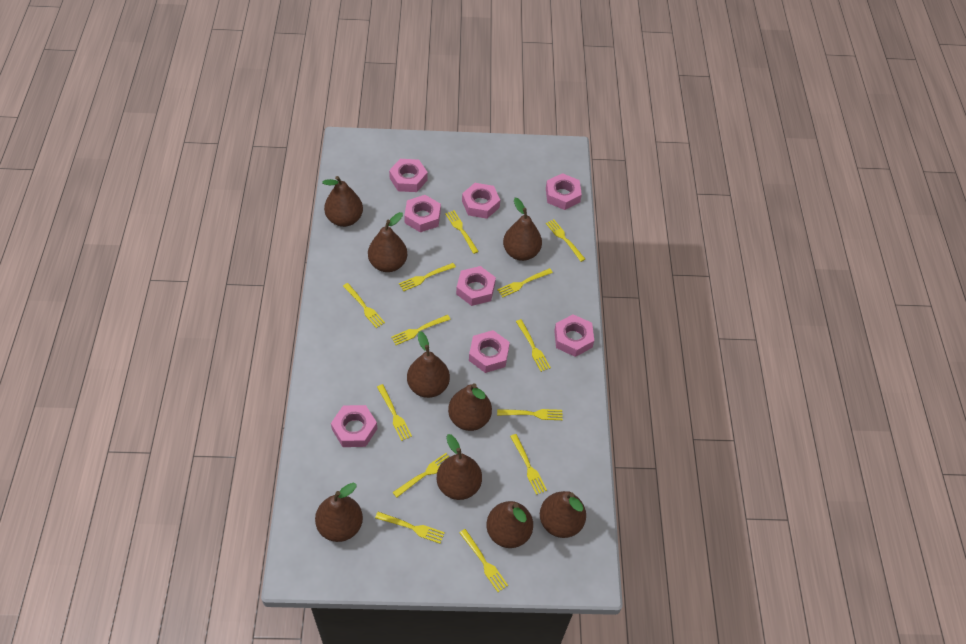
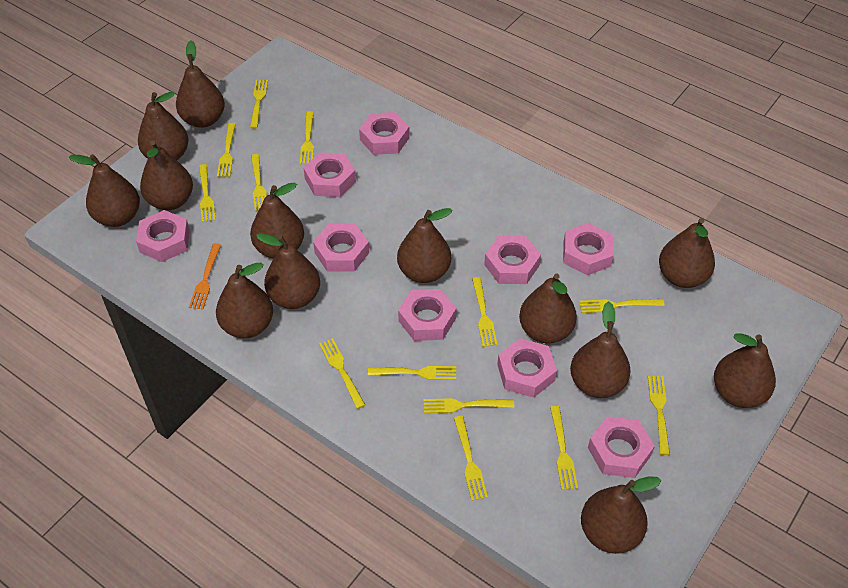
brown pear: 9 -> 13
orange fork: 0 -> 1
pink nut: 8 -> 9

